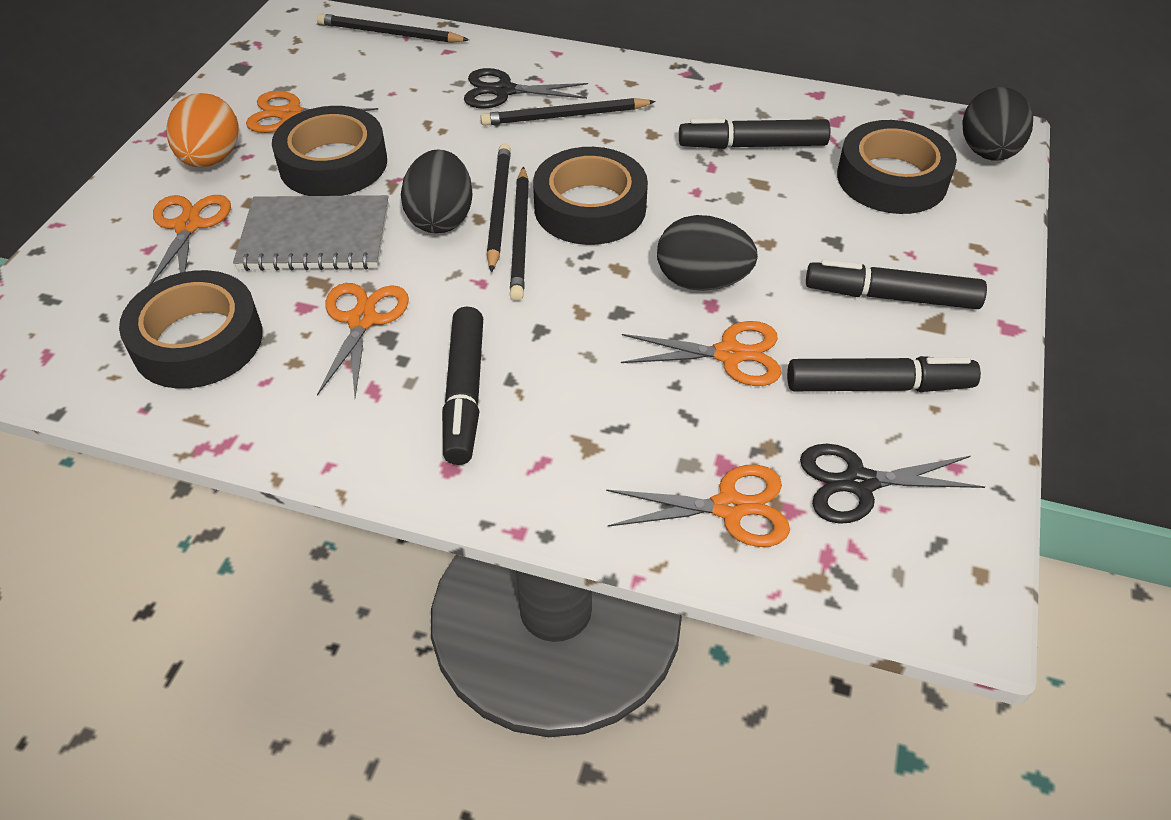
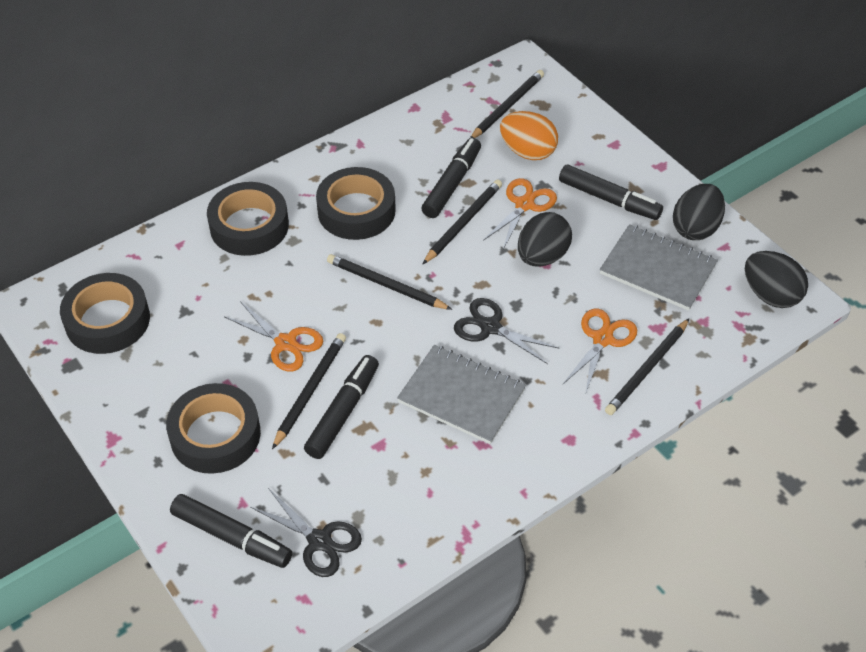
black pencil: 4 -> 5
grey notebook: 1 -> 2
orange scissors: 5 -> 3

